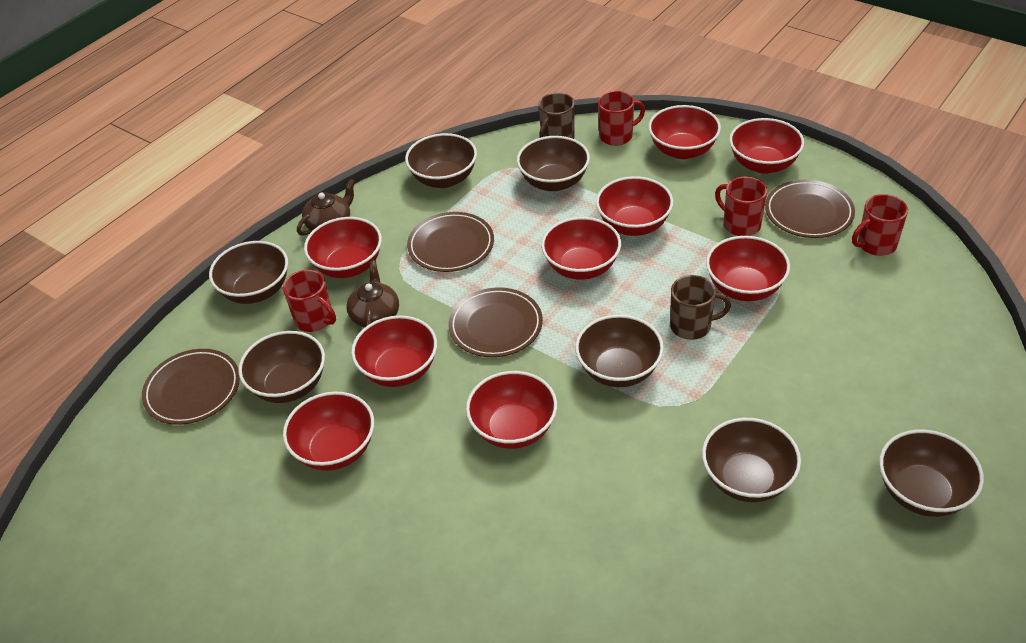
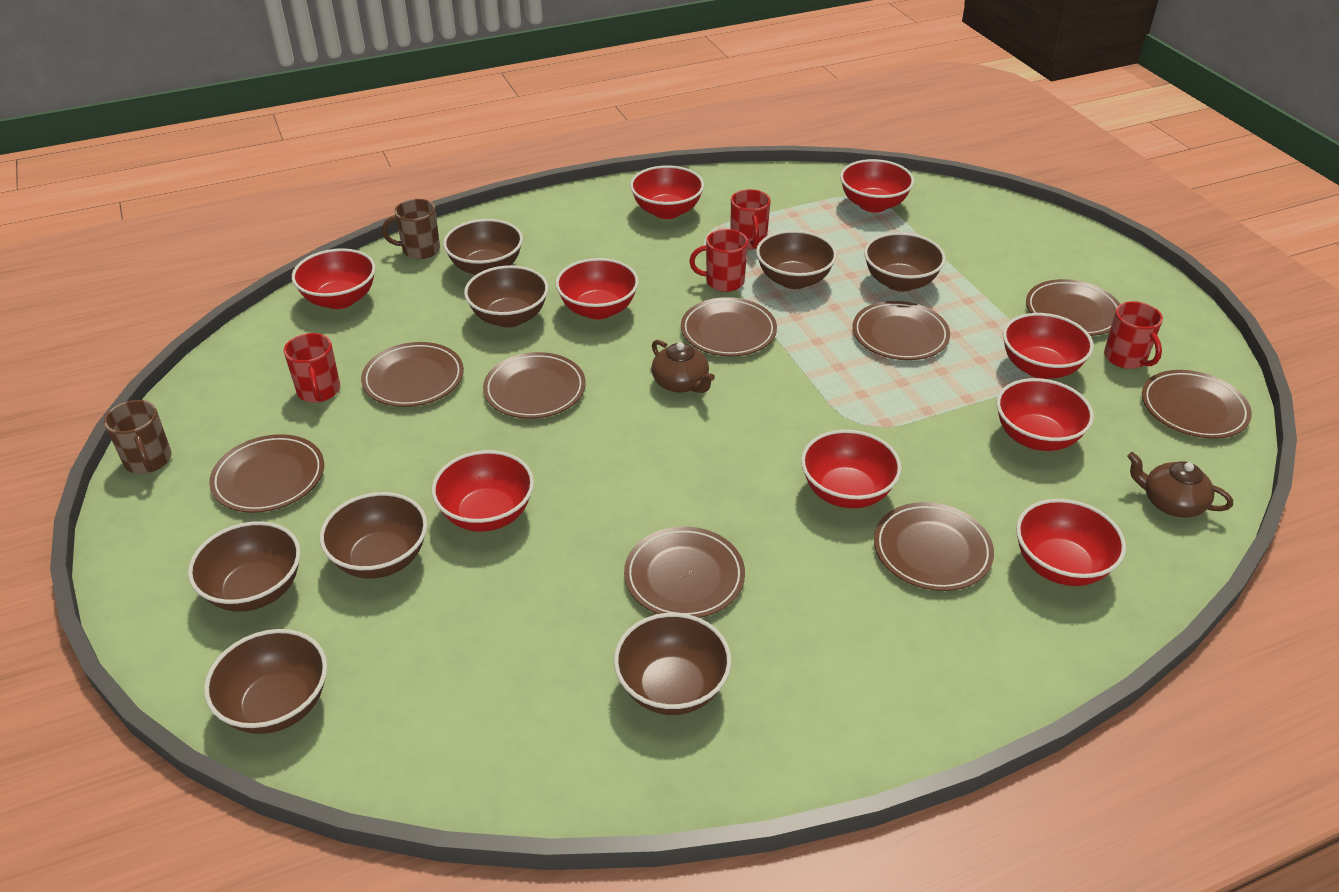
brown bowl: 7 -> 8
brown plate: 4 -> 9

